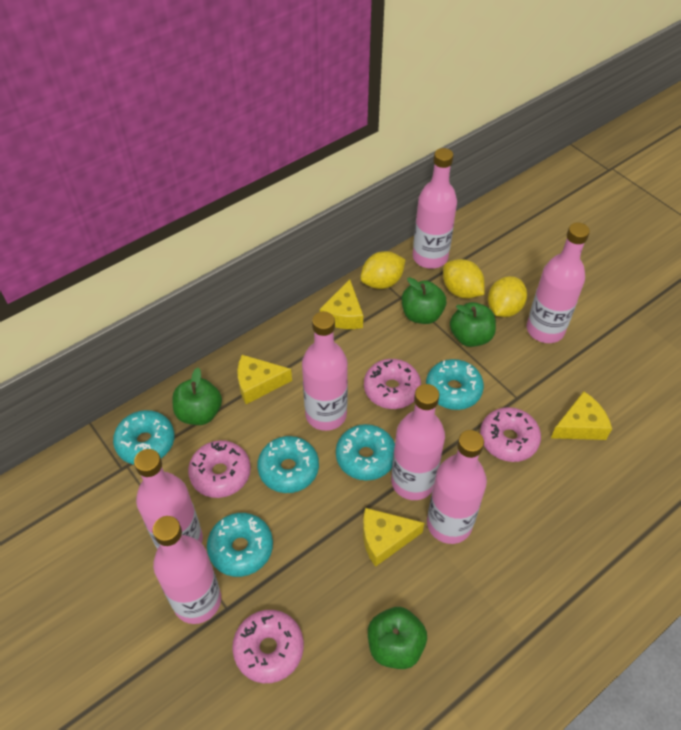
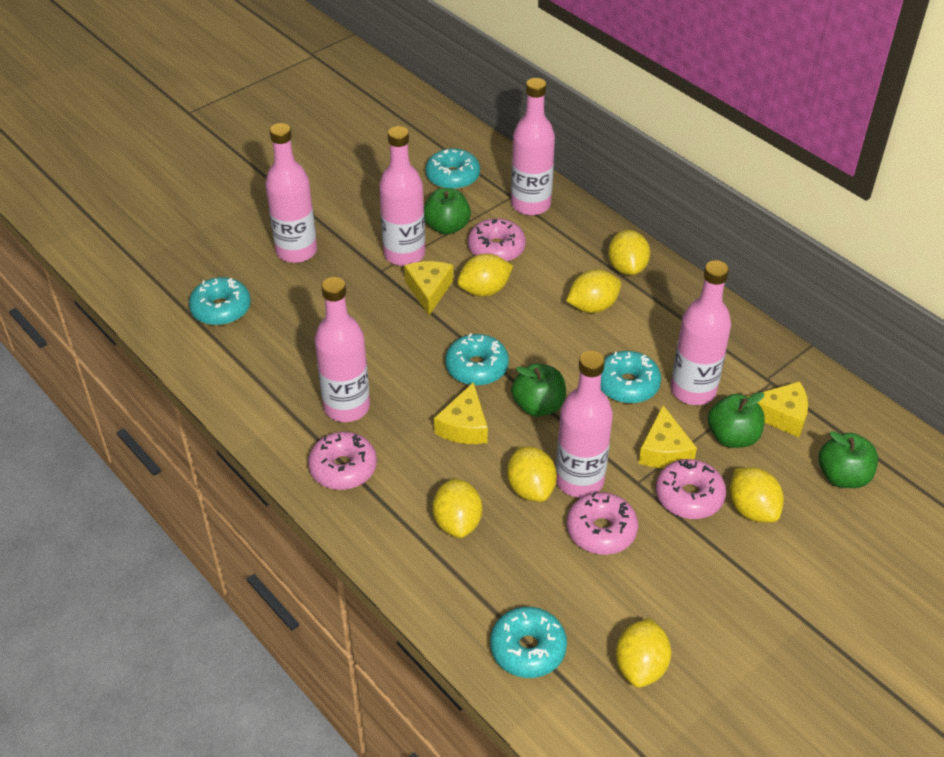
pink bottle: 7 -> 6
yellow lemon: 3 -> 7

